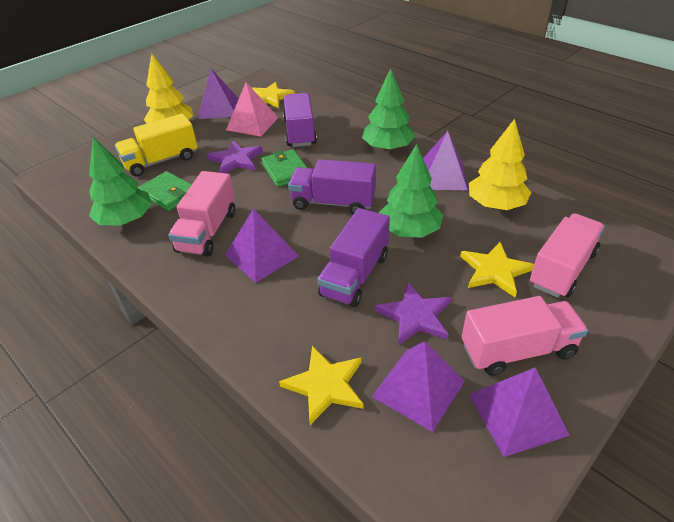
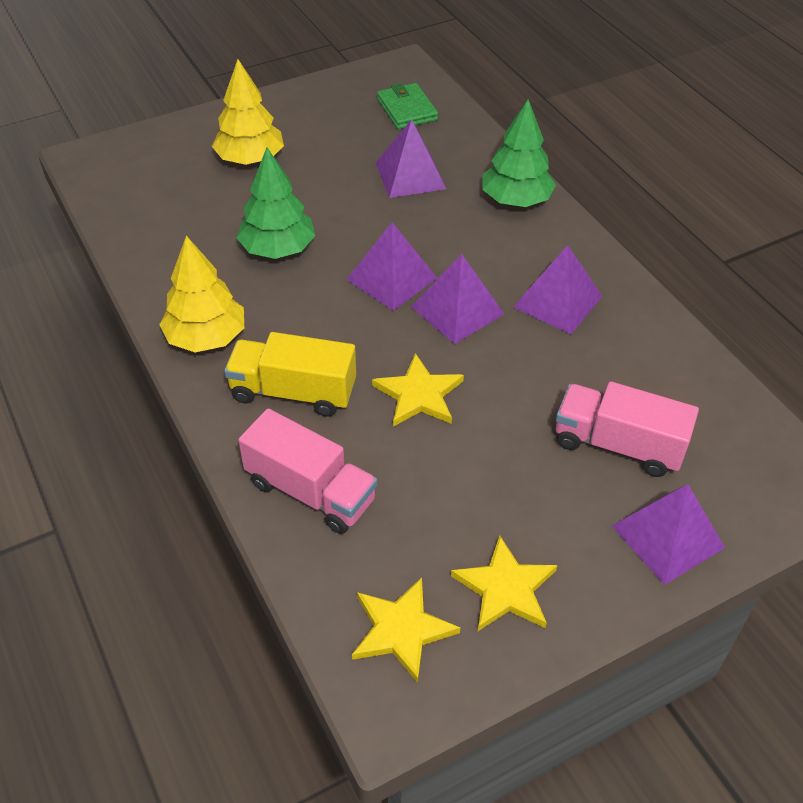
green tree: 3 -> 2
green wallet: 2 -> 1
pink pyramid: 1 -> 0
pink truck: 3 -> 2
purple star: 2 -> 0
purple truck: 3 -> 0

